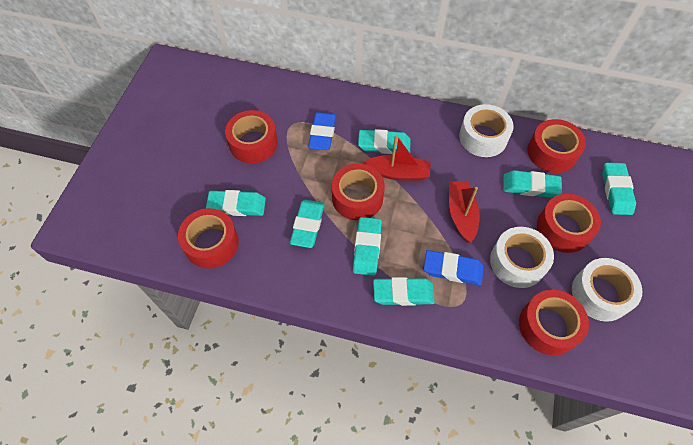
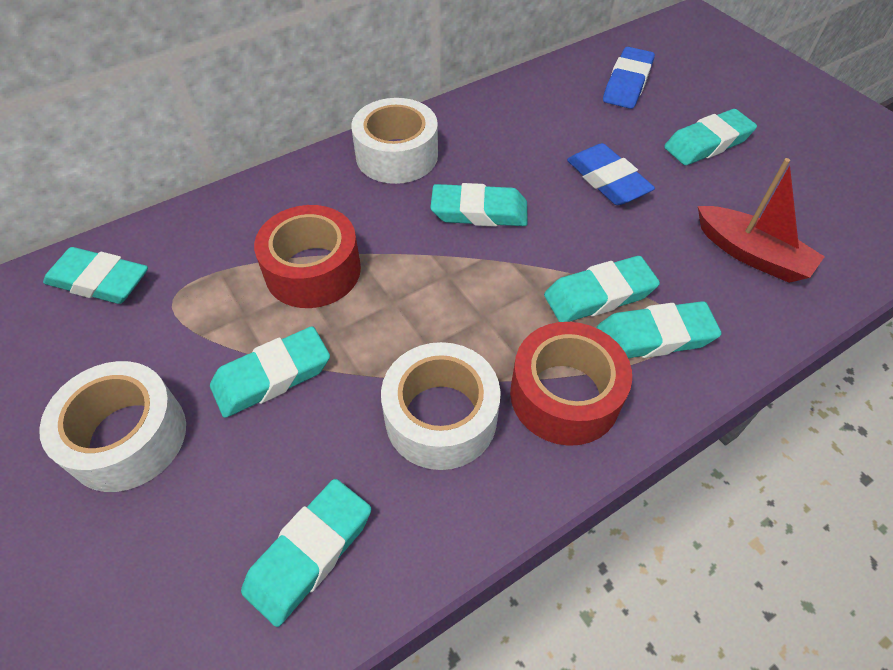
red boat: 2 -> 1
red tape: 6 -> 2

